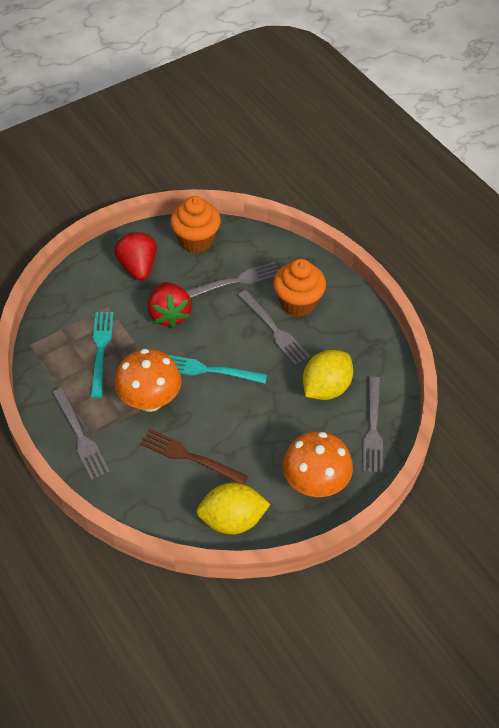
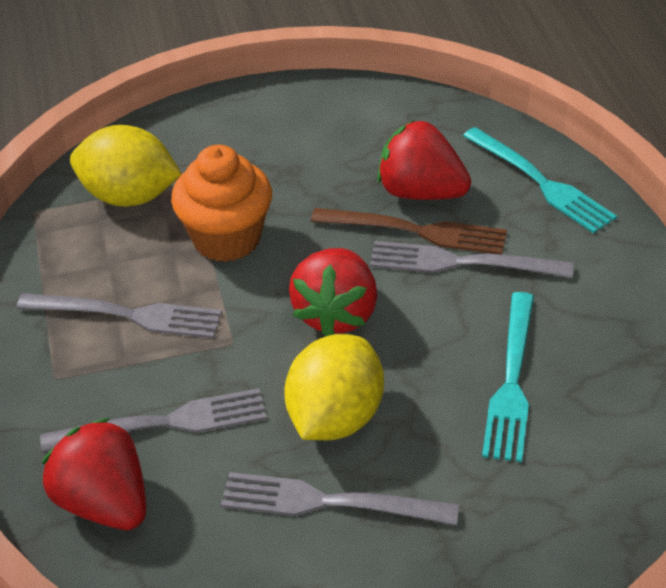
orange cupcake: 2 -> 1
orange mushroom: 2 -> 0
red strawberry: 2 -> 3

